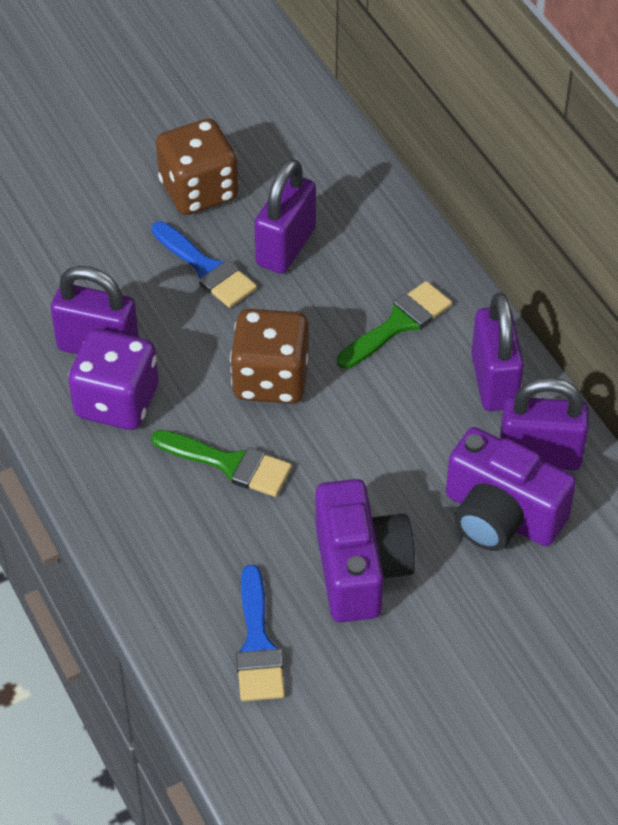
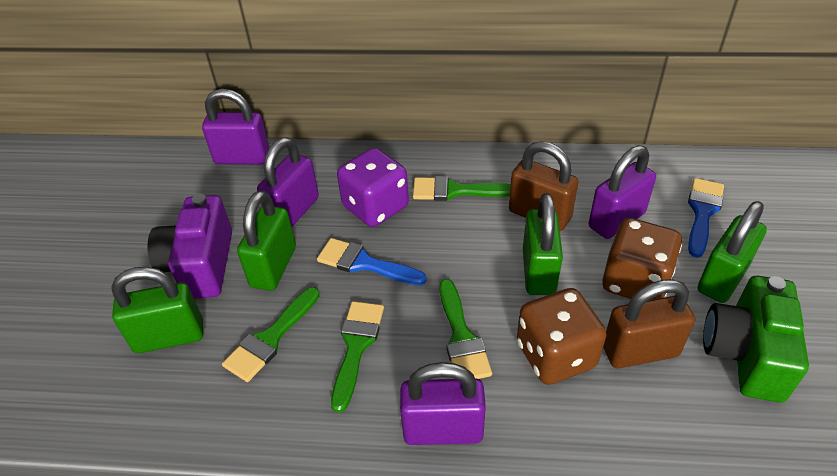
brown padlock: 0 -> 2
green brush: 2 -> 4
green camera: 0 -> 1
green padlock: 0 -> 4
purple camera: 2 -> 1

